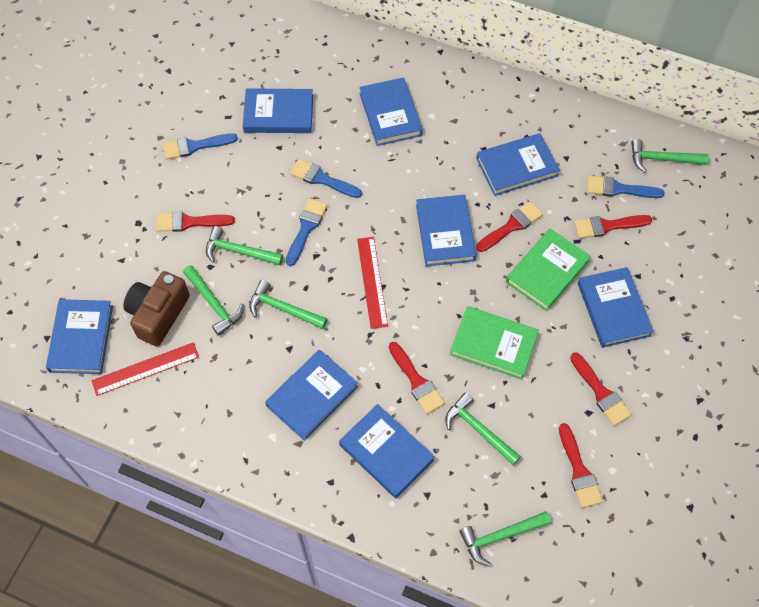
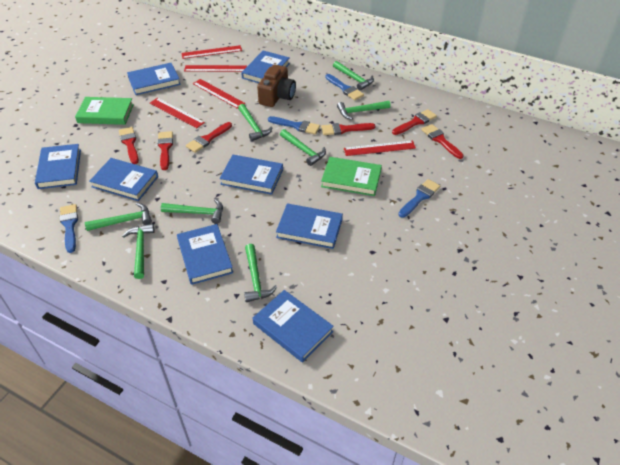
green hammer: 6 -> 8
red ruler: 2 -> 5

